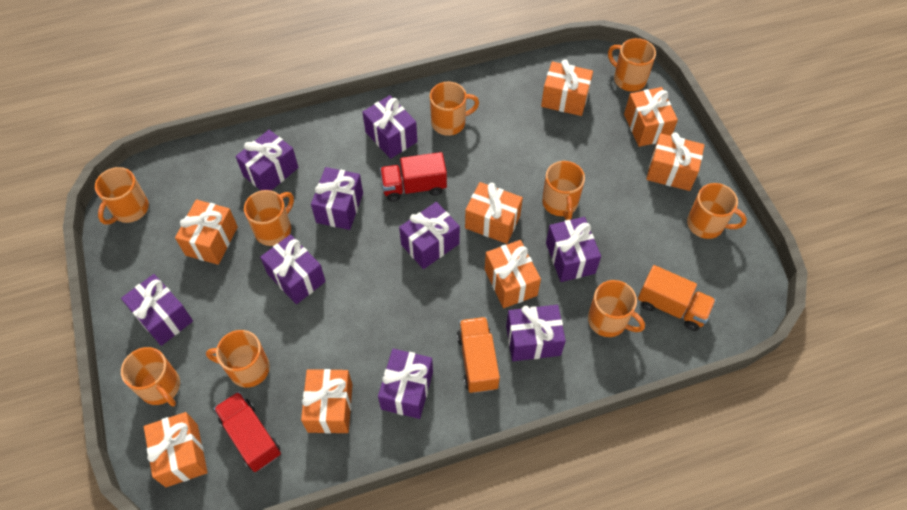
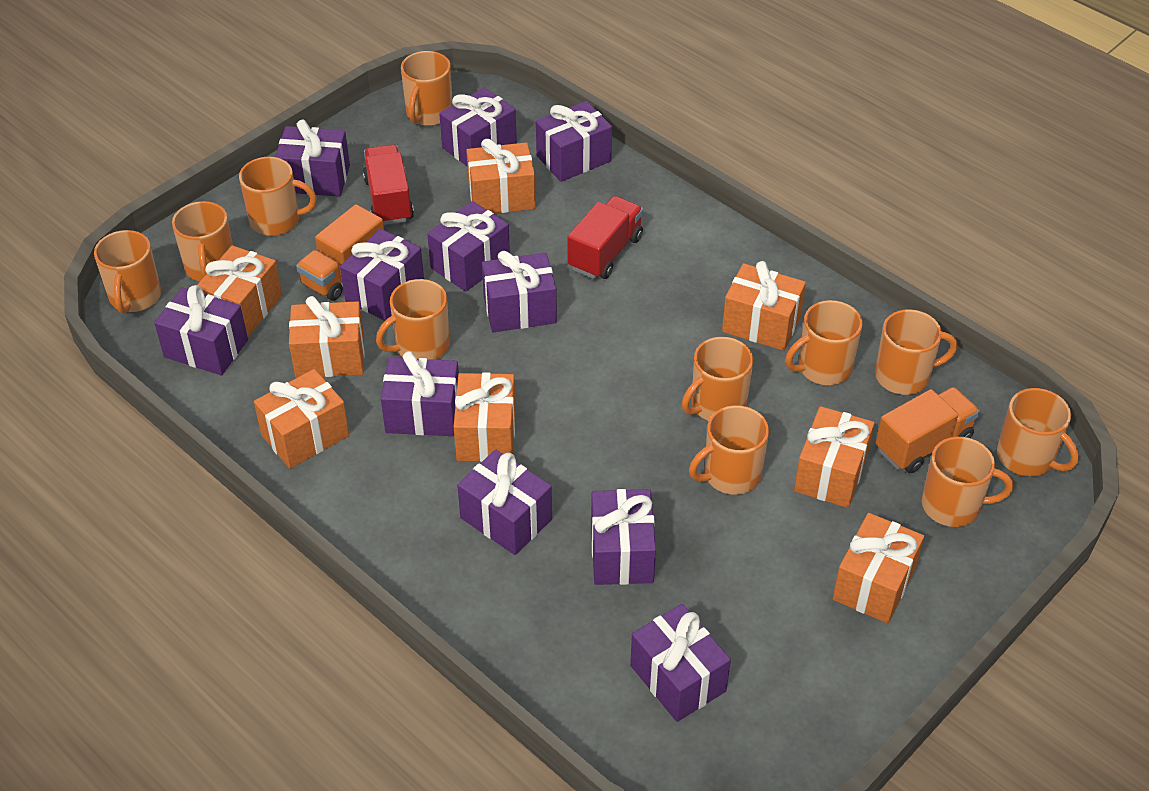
orange mug: 9 -> 11
purple gift: 9 -> 11

